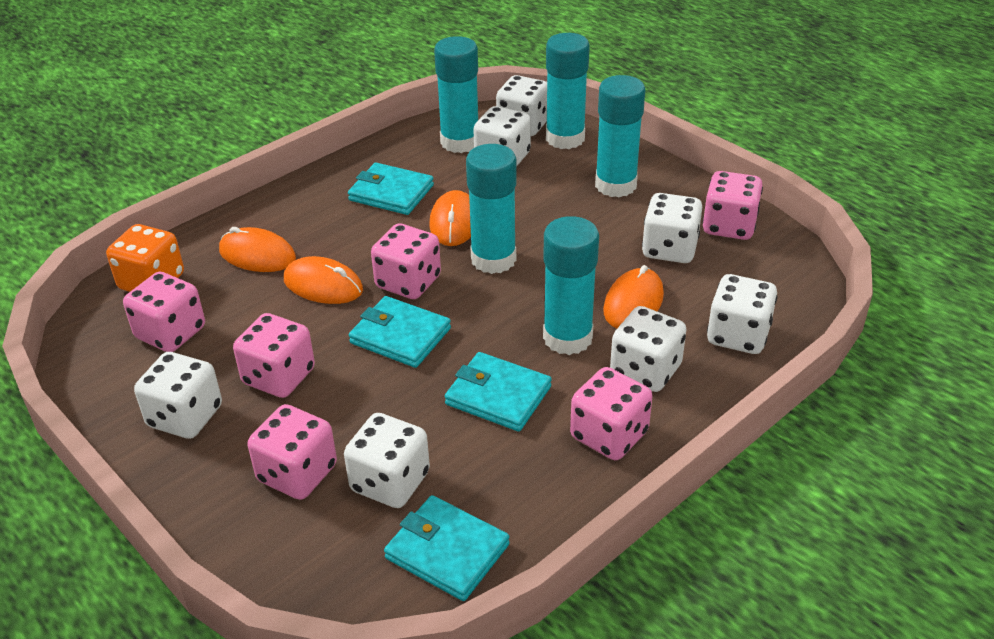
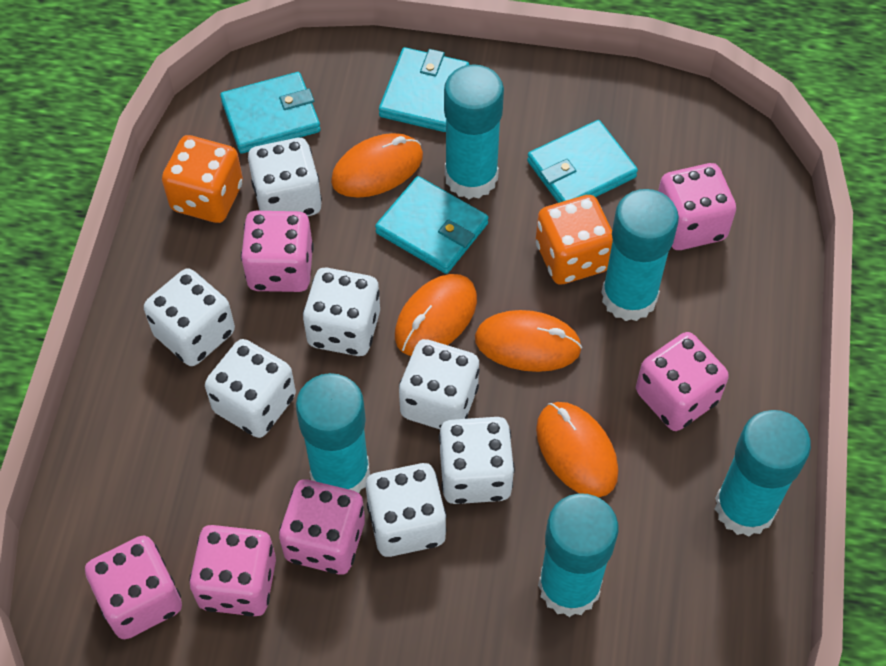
orange dice: 1 -> 2

